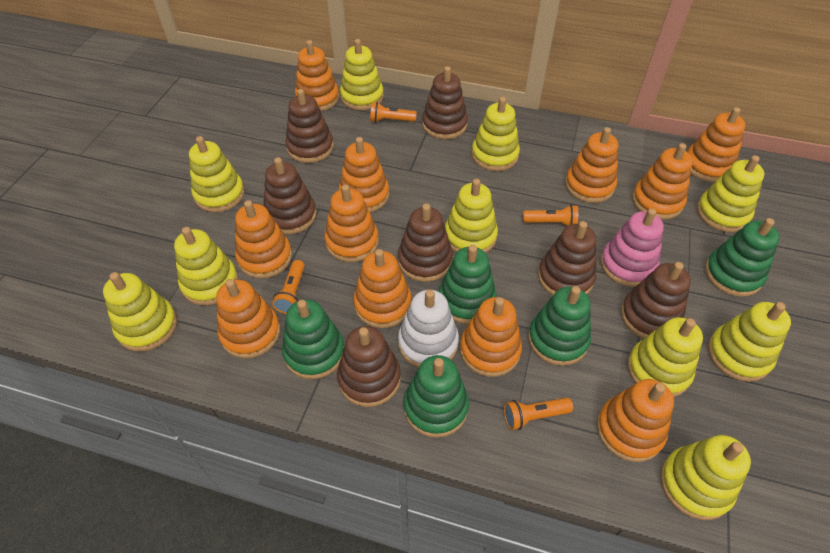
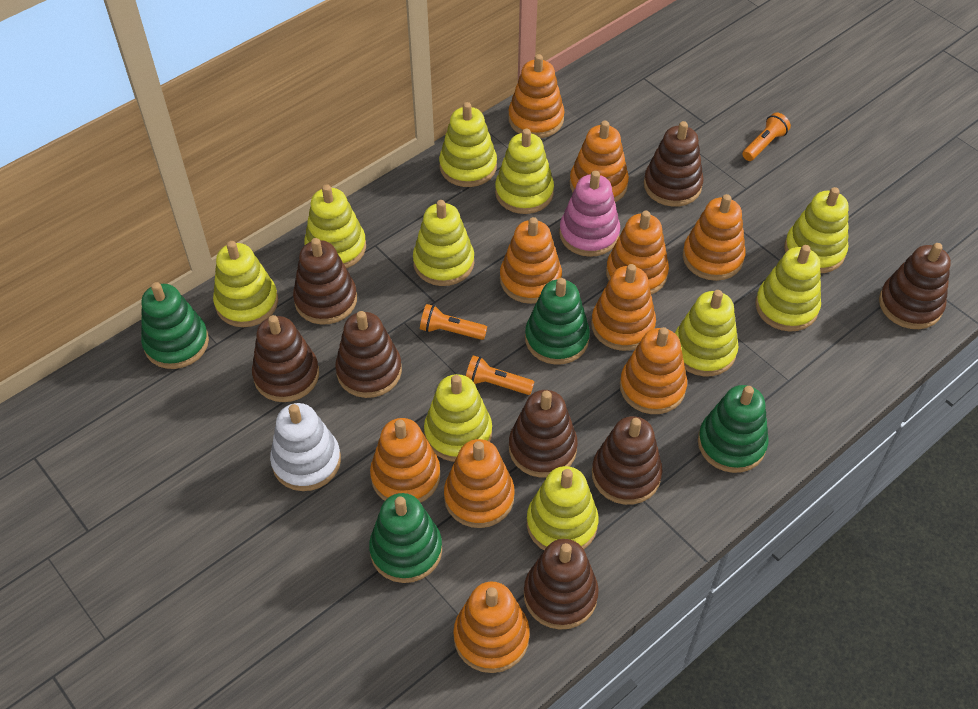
brown stacking toy: 7 -> 8
green stacking toy: 5 -> 4
orange flashlight: 4 -> 3
orange stacking toy: 11 -> 10

